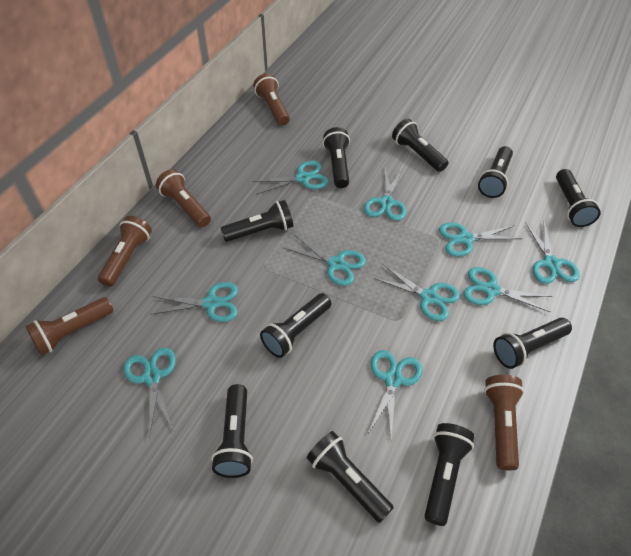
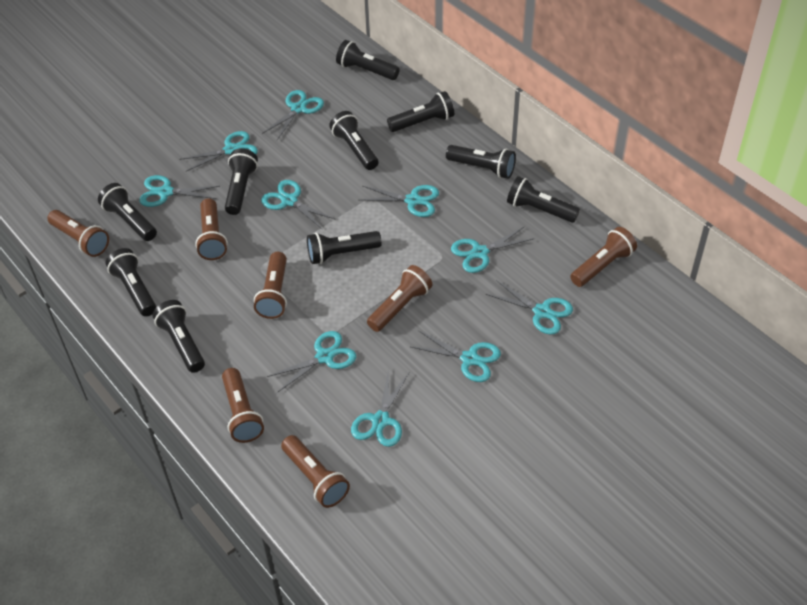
brown flashlight: 5 -> 7

